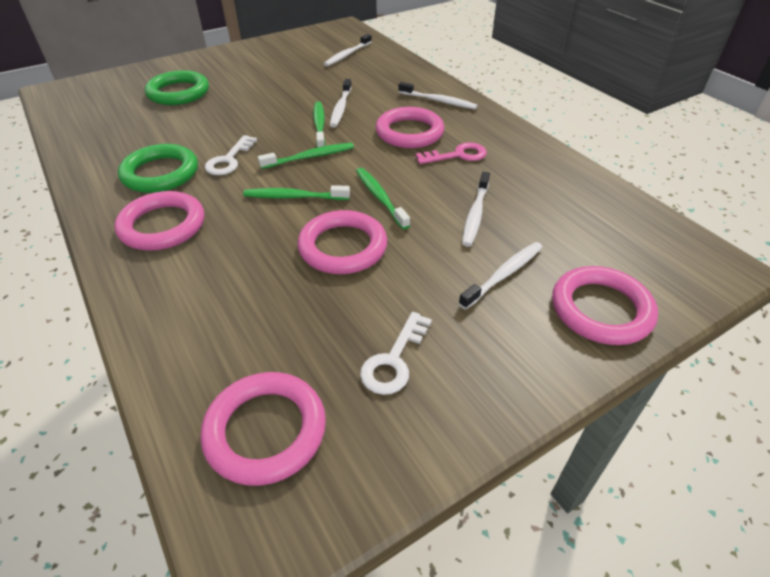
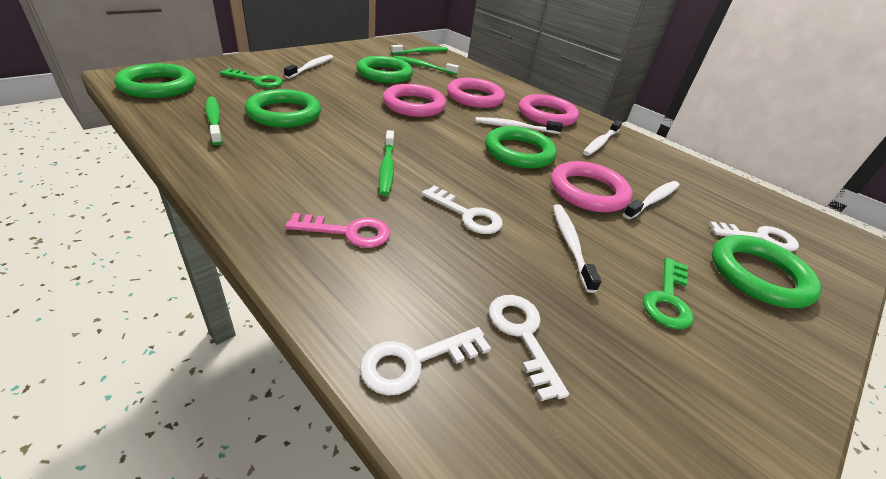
green key: 0 -> 2
green ring: 2 -> 5
pink ring: 5 -> 4
white key: 2 -> 4

